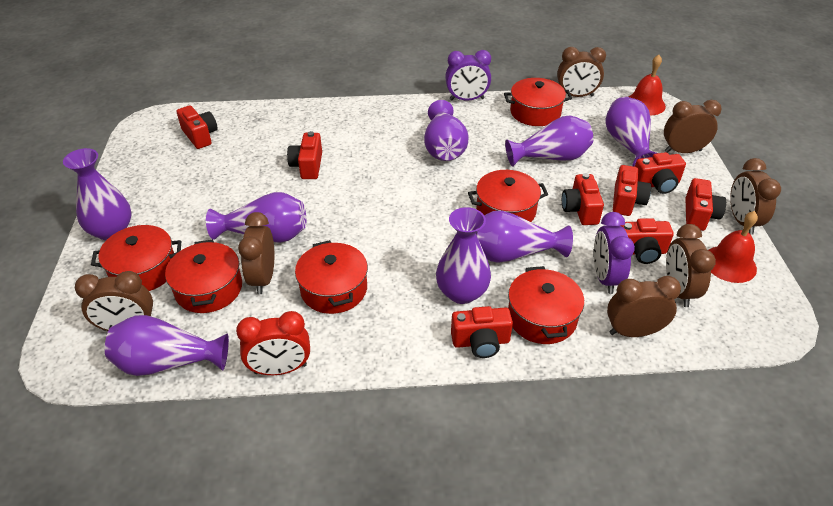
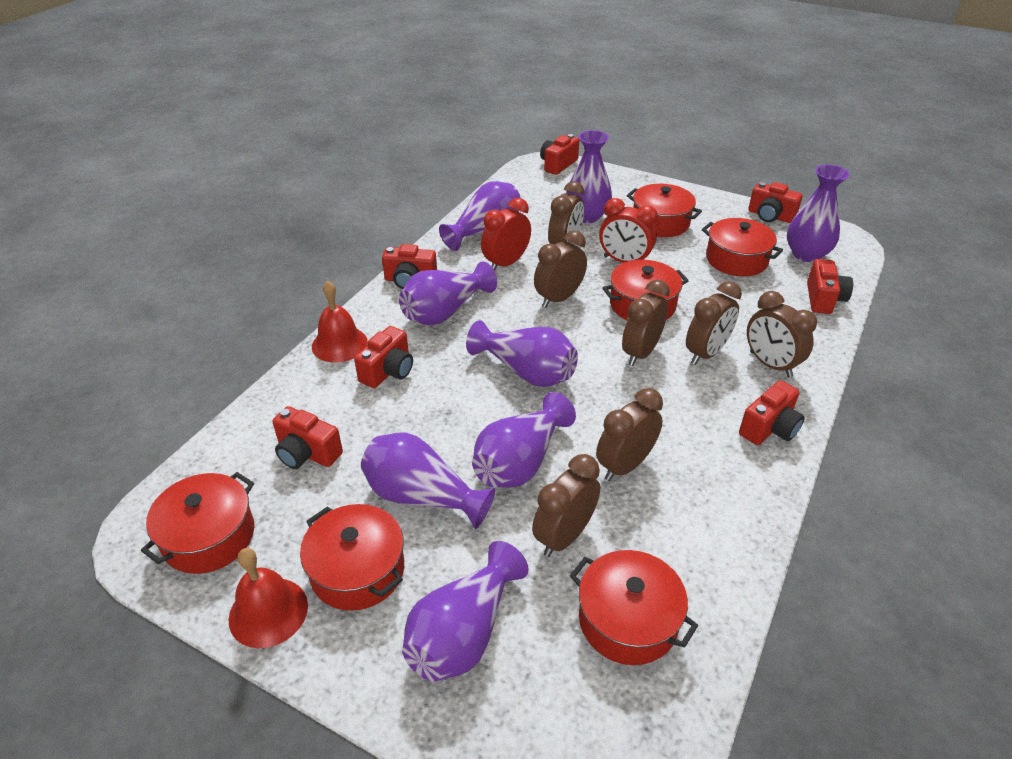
purple clock: 2 -> 0
red camera: 8 -> 7
red clock: 1 -> 2

